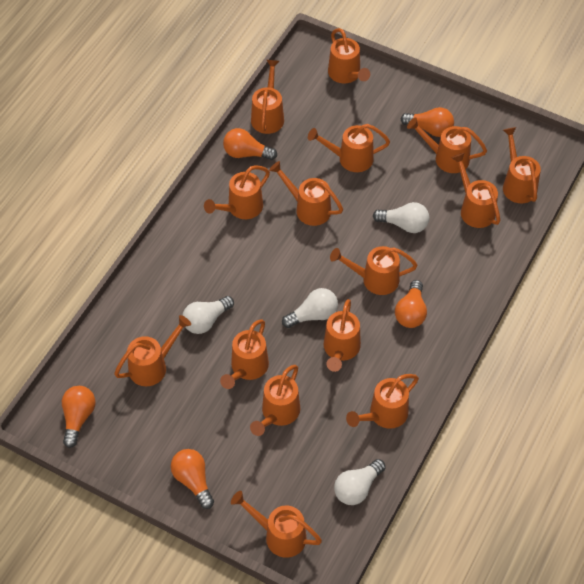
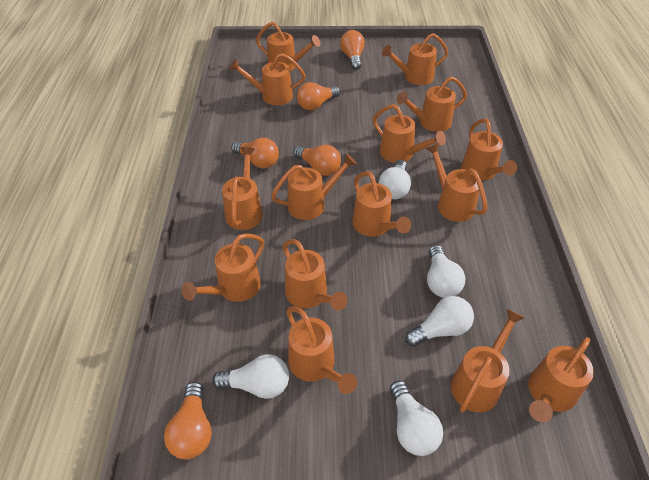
white light bulb: 4 -> 5

